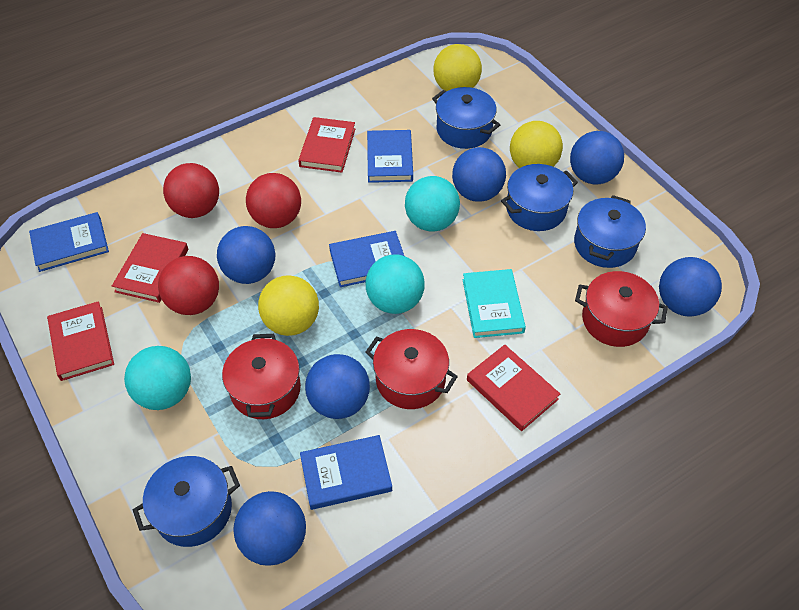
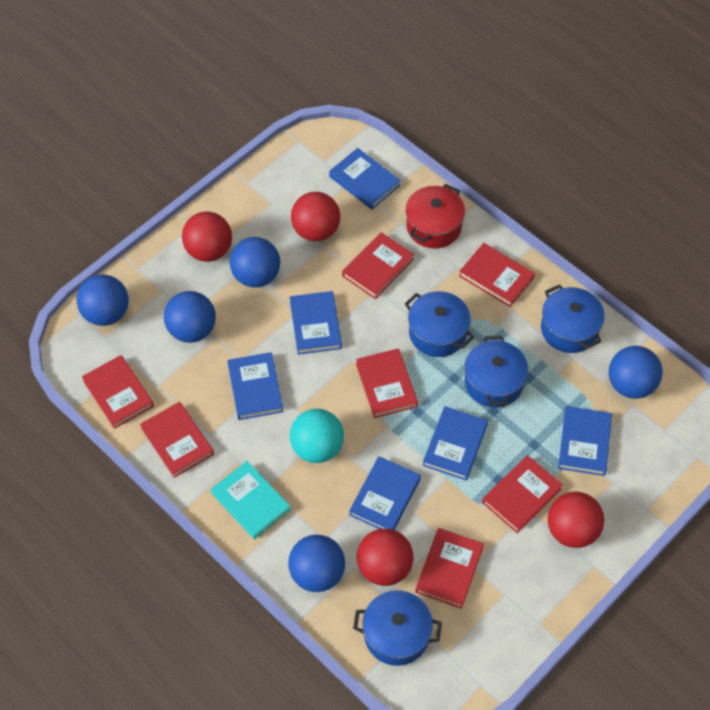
blue ball: 6 -> 5
blue book: 4 -> 6
red ball: 3 -> 4
red book: 4 -> 7
red pot: 3 -> 1
turquoise ball: 3 -> 1
yellow ball: 3 -> 0

